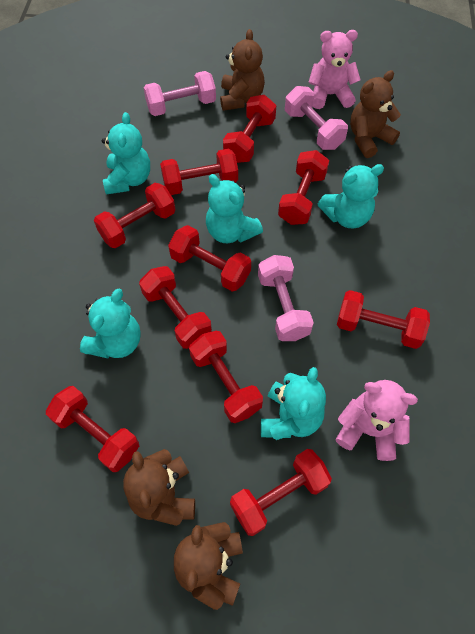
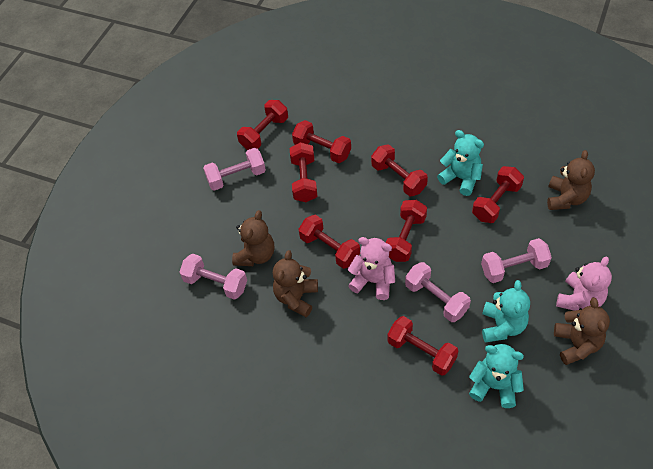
pink dumbbell: 3 -> 4
red dumbbell: 10 -> 8
turquoise teddy bear: 5 -> 3

